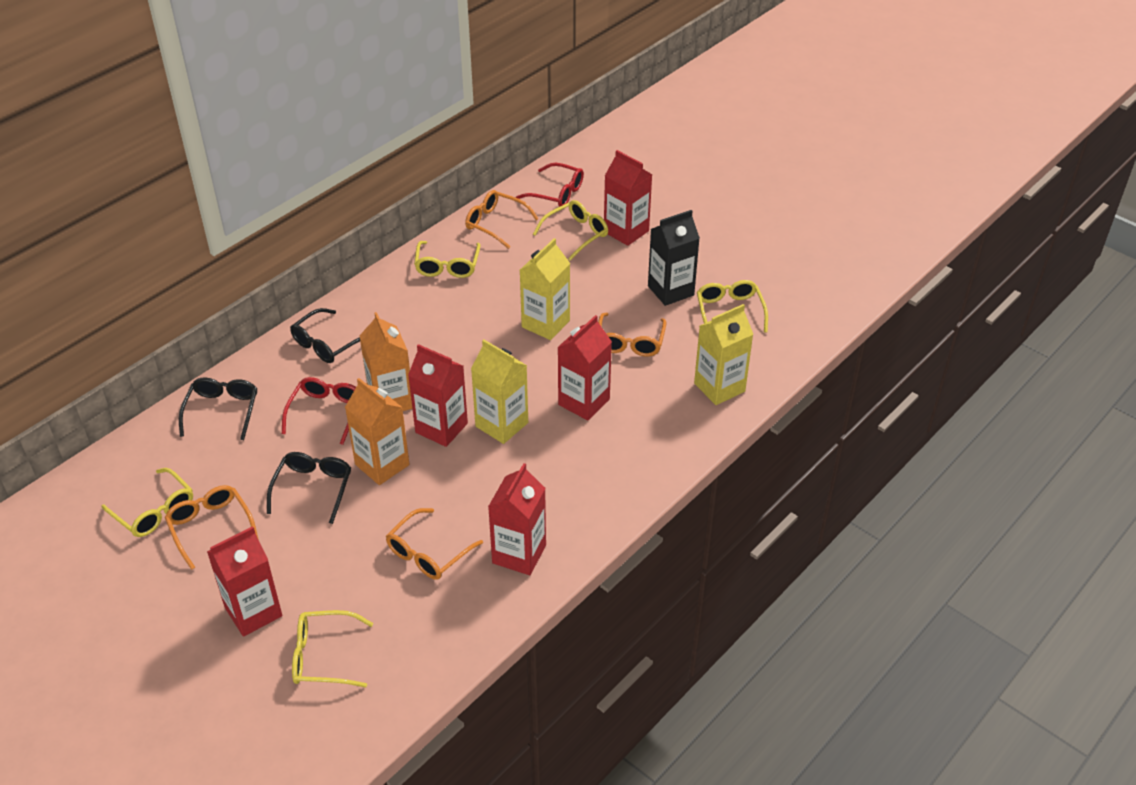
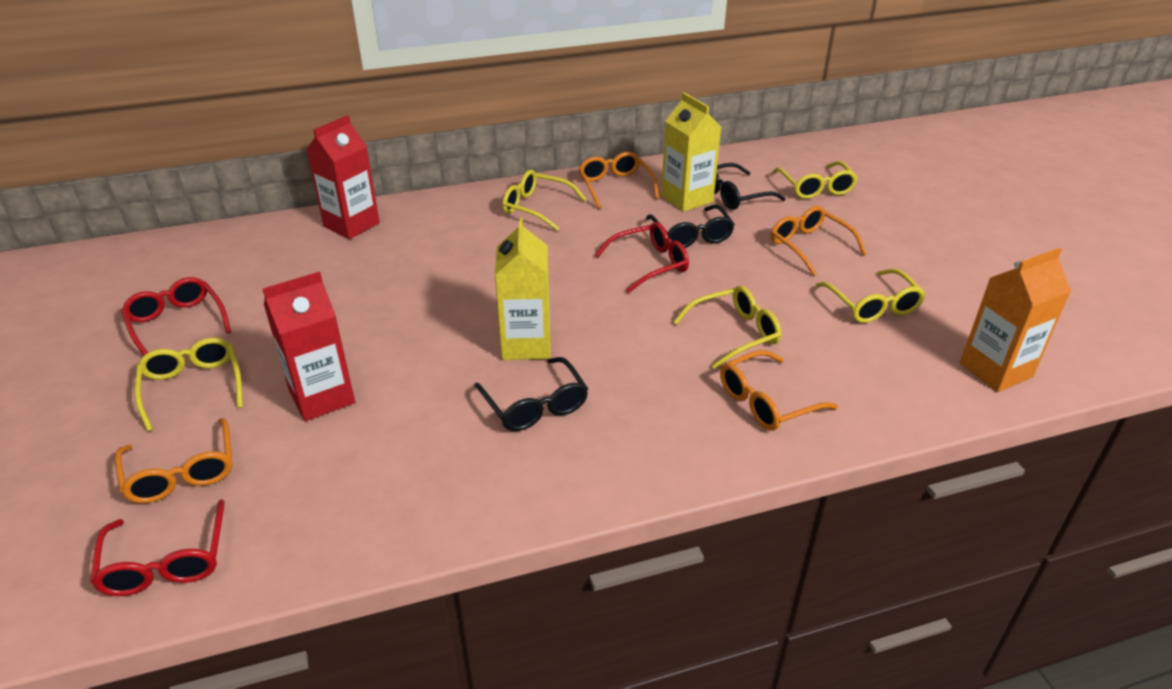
black carton: 1 -> 0
orange carton: 2 -> 1
red carton: 5 -> 2
red glasses: 2 -> 3
yellow carton: 3 -> 2

